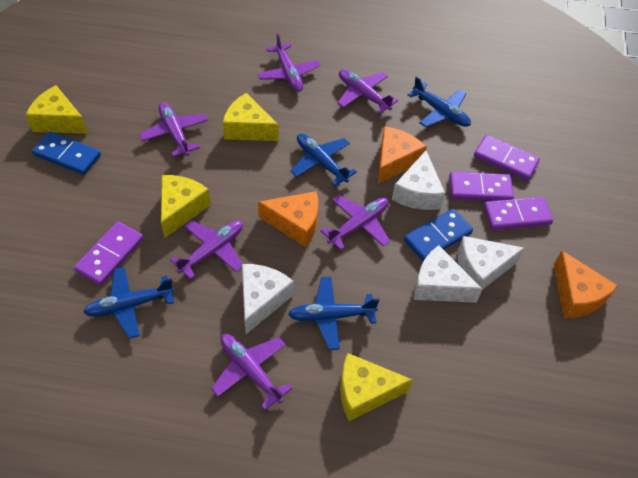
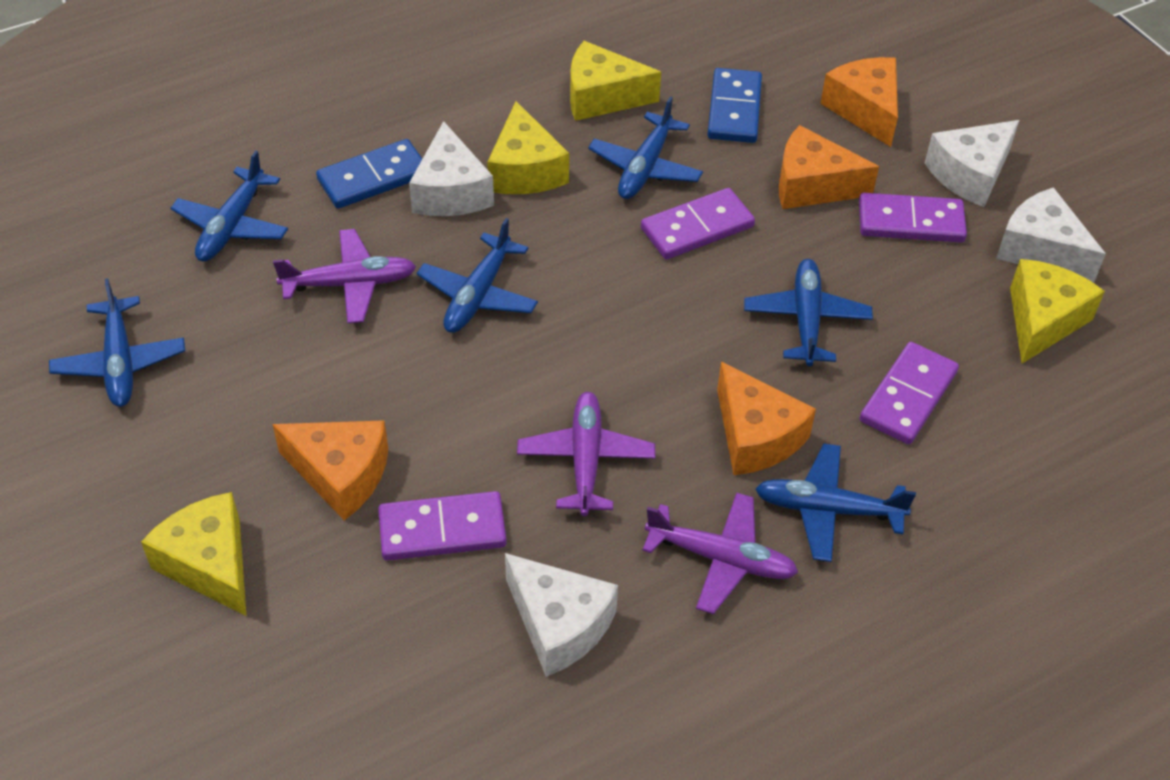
blue plane: 4 -> 6
orange cheese: 3 -> 4
purple plane: 6 -> 3

